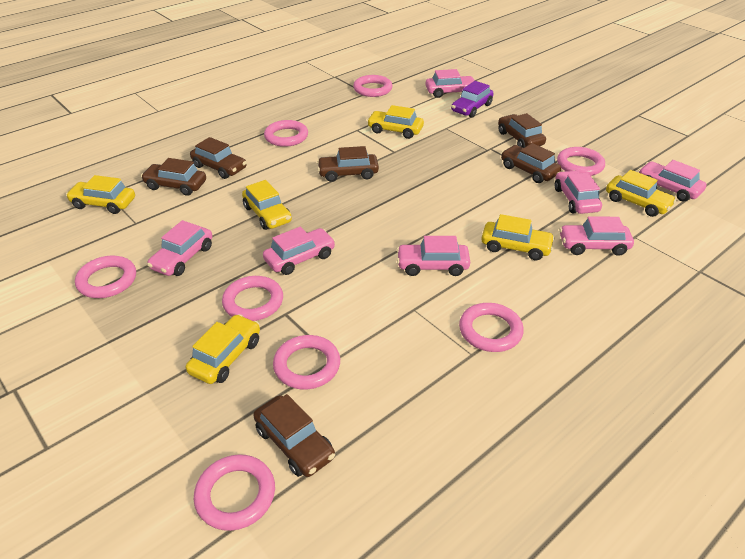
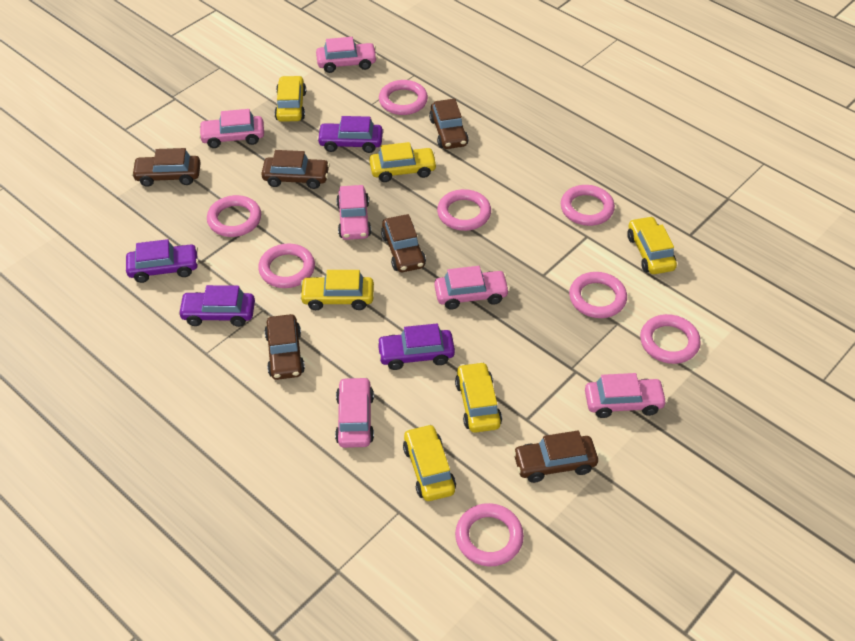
pink car: 7 -> 6
purple car: 1 -> 4

